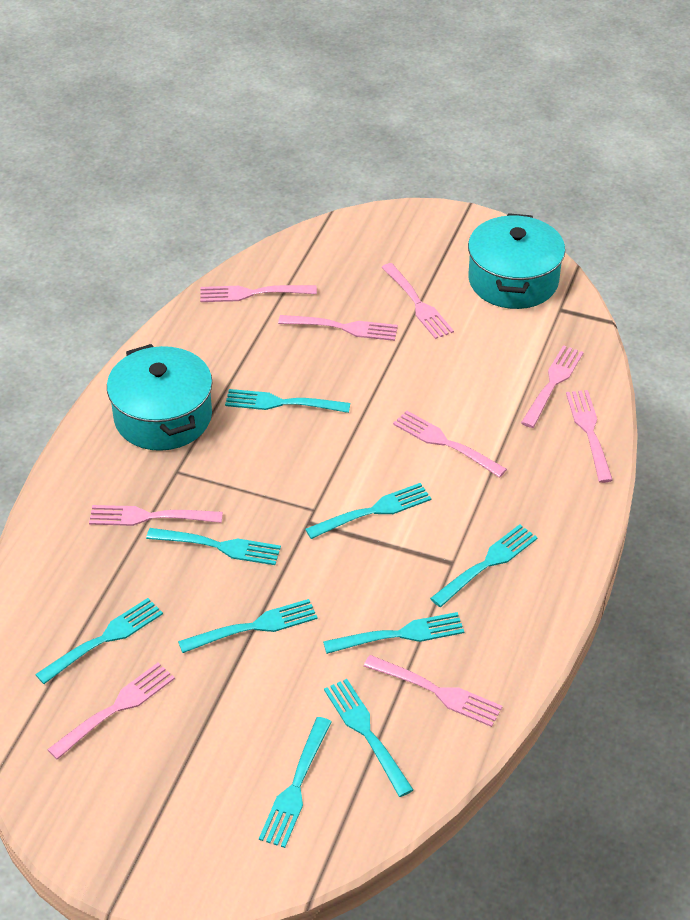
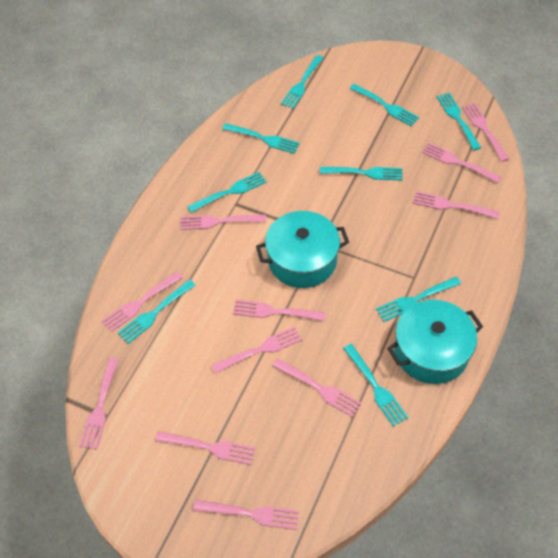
pink fork: 9 -> 11

